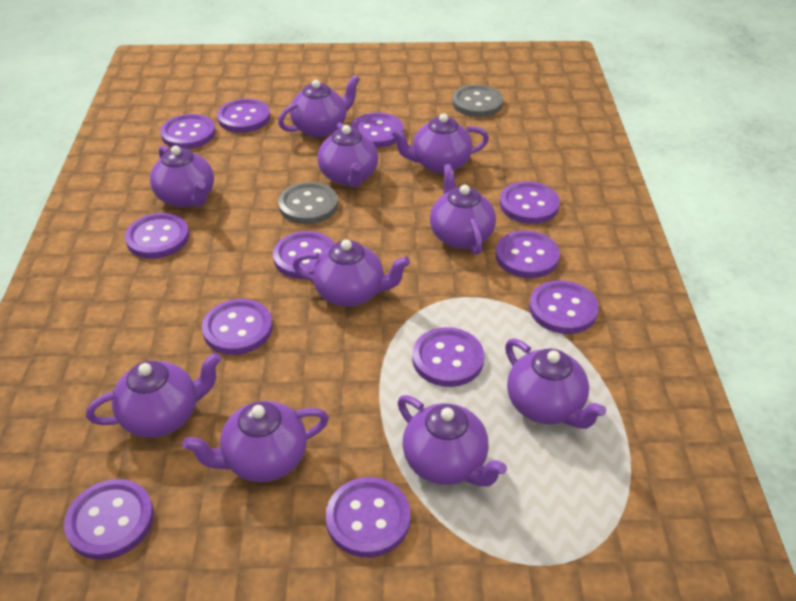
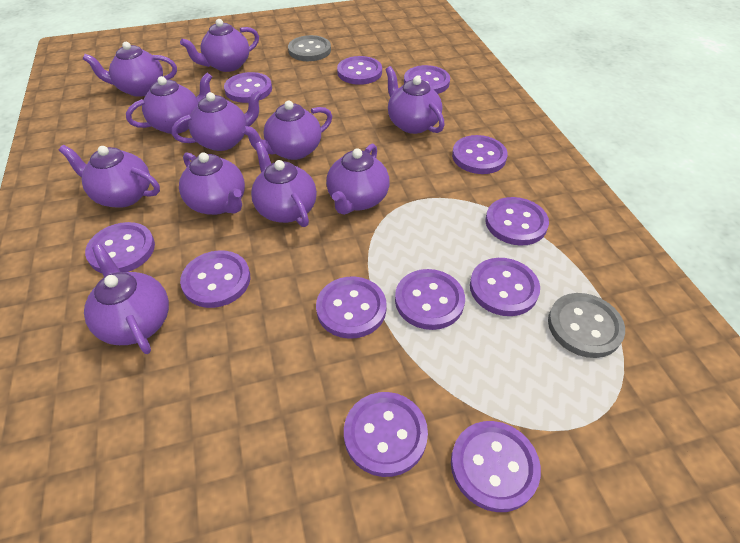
purple teapot: 10 -> 11

